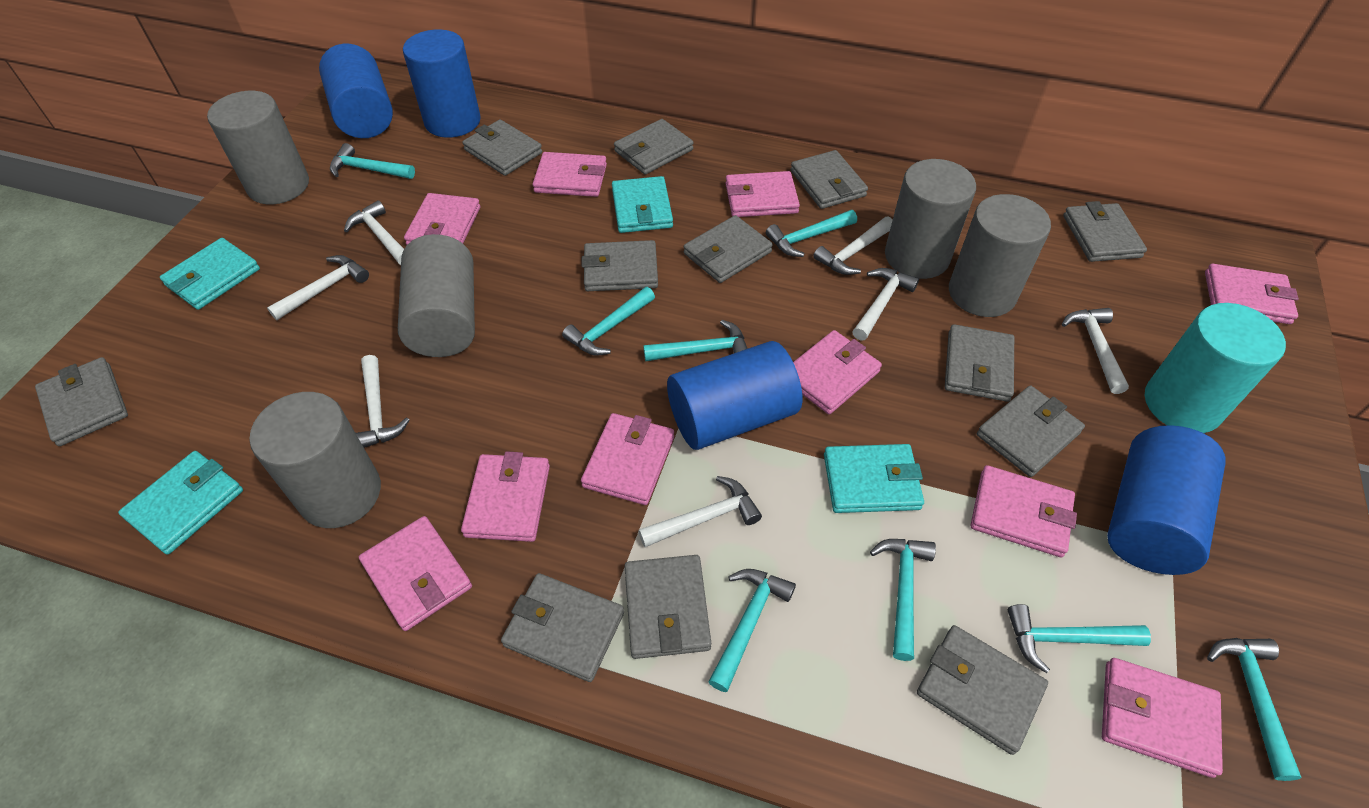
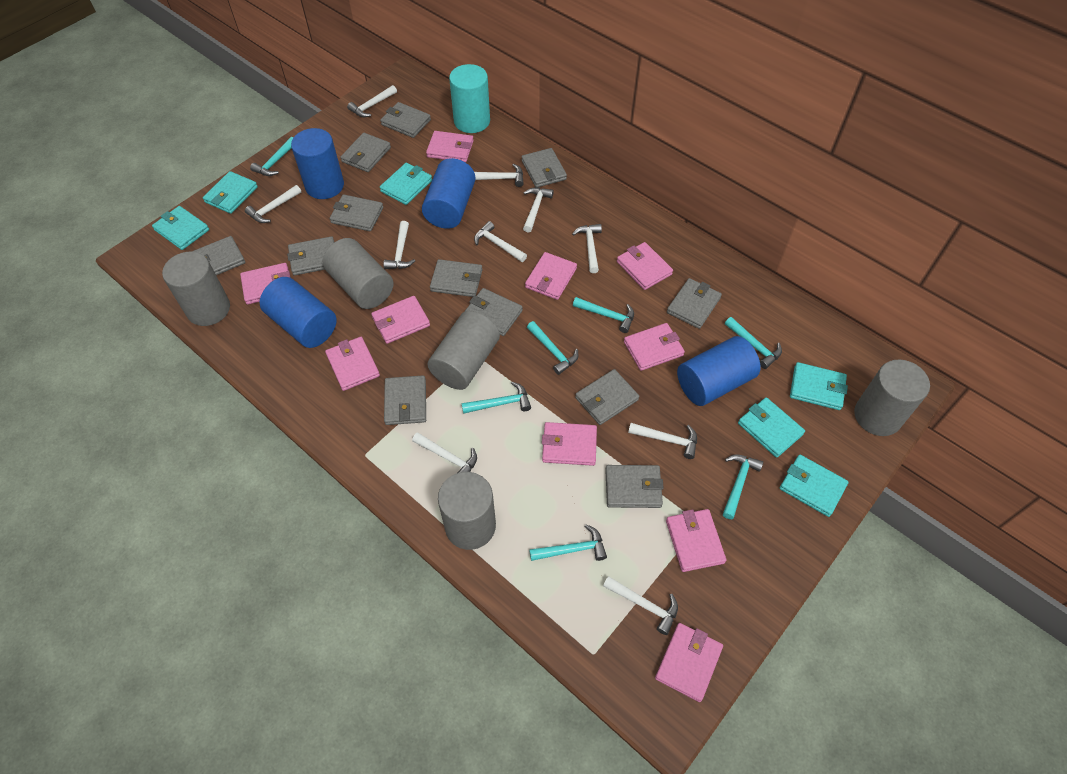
turquoise hammer: 8 -> 7
turquoise wallet: 4 -> 6
white hammer: 7 -> 10

